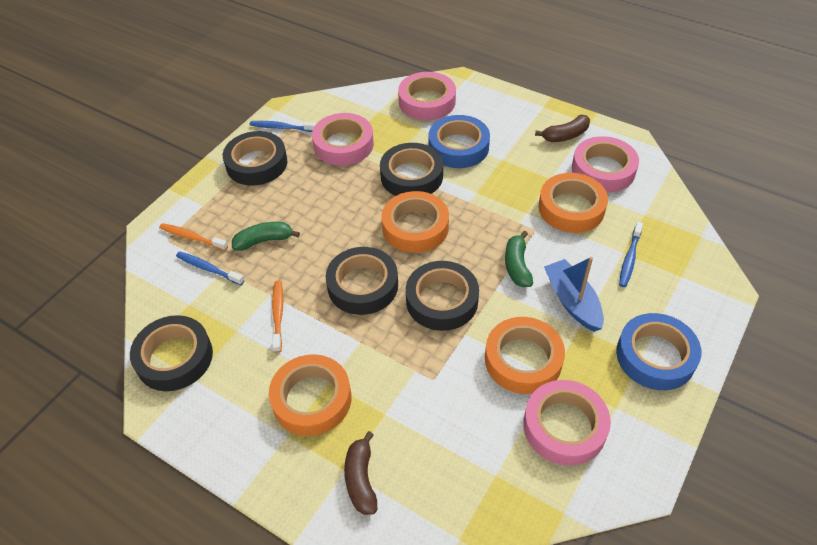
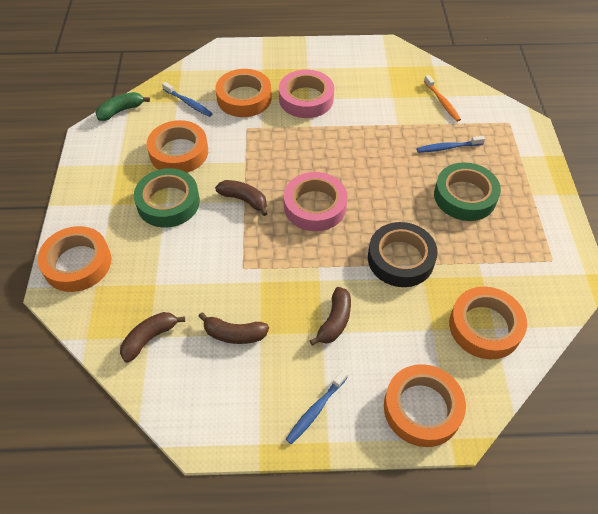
black tape: 5 -> 1
blue boat: 1 -> 0
blue tape: 2 -> 0
brown banana: 2 -> 4
green banana: 2 -> 1
green tape: 0 -> 2
orange tape: 4 -> 5
orange toothbrush: 2 -> 1
pink tape: 4 -> 2

